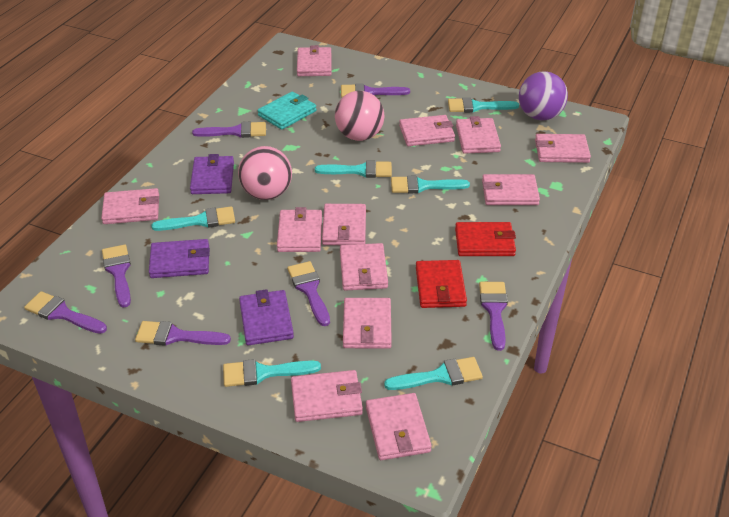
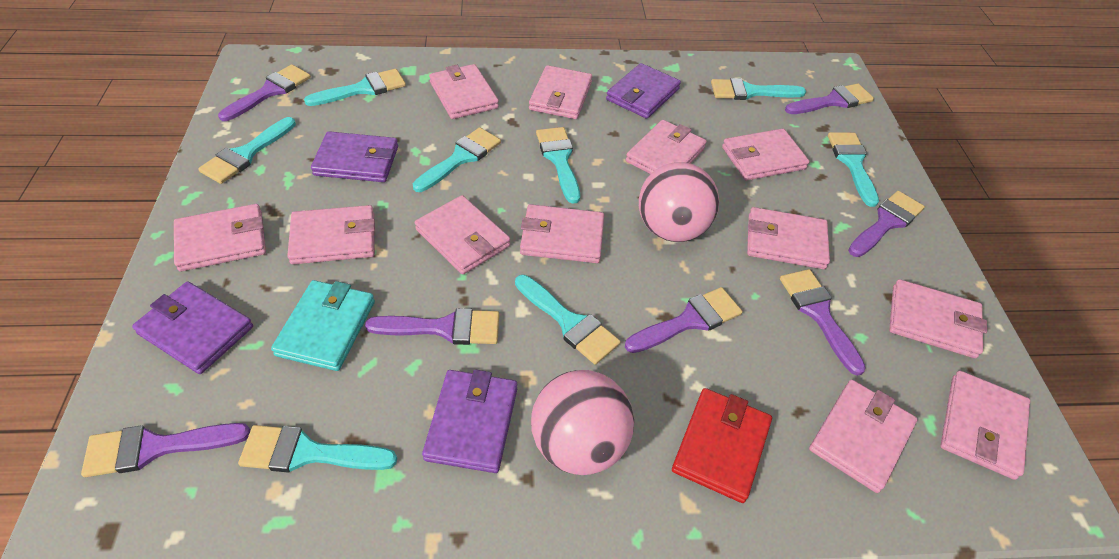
purple ball: 1 -> 0
purple wallet: 3 -> 4
red wallet: 2 -> 1
turquoise brush: 6 -> 8

